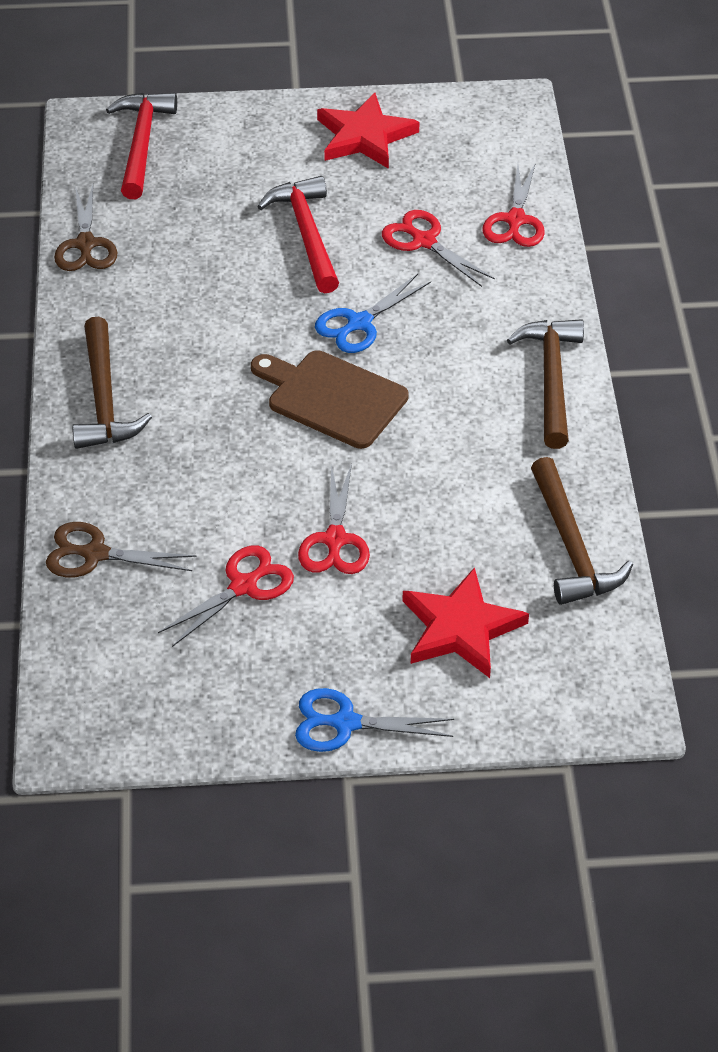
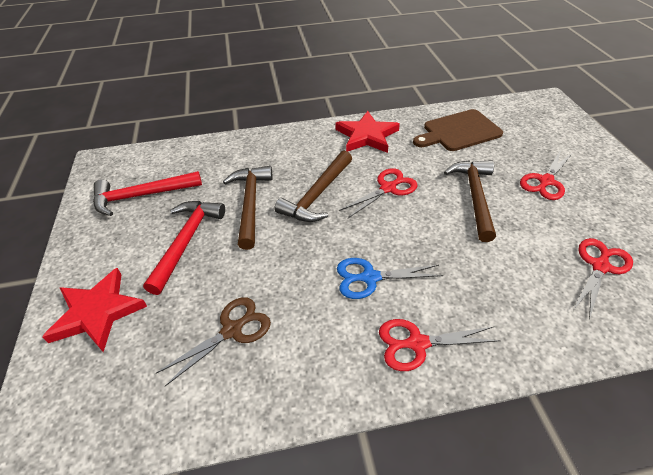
blue scissors: 2 -> 1
brown scissors: 2 -> 1

